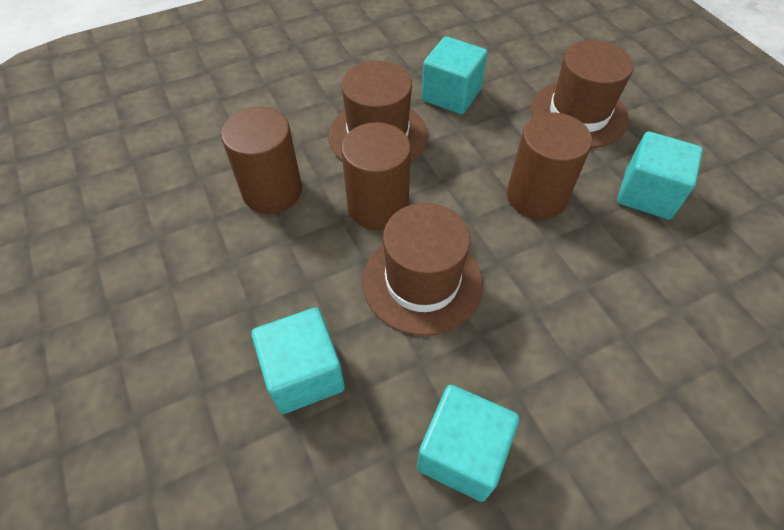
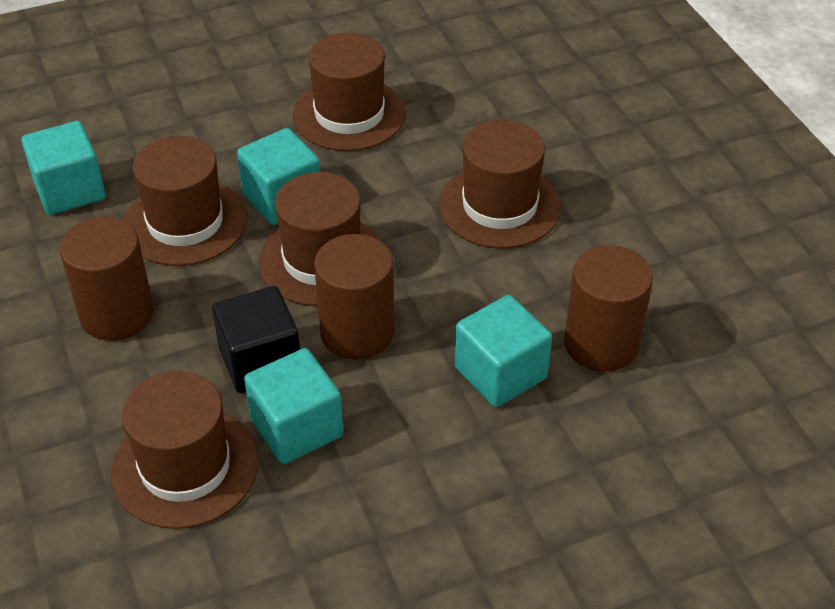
black cube: 0 -> 1
brown hat: 3 -> 5

